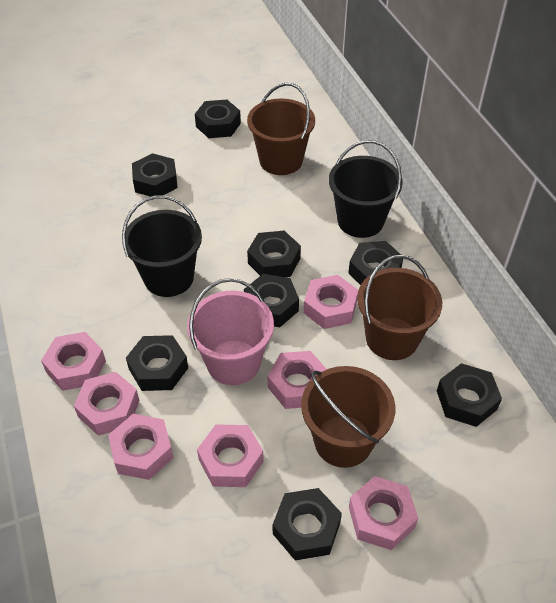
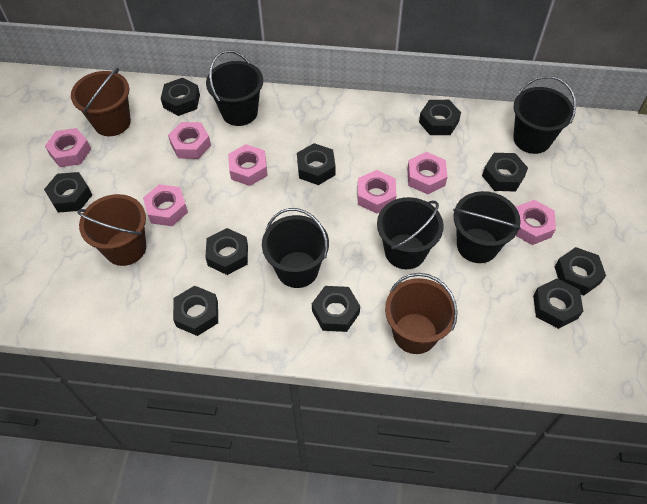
black bucket: 2 -> 5
black nut: 8 -> 10
pink bucket: 1 -> 0

